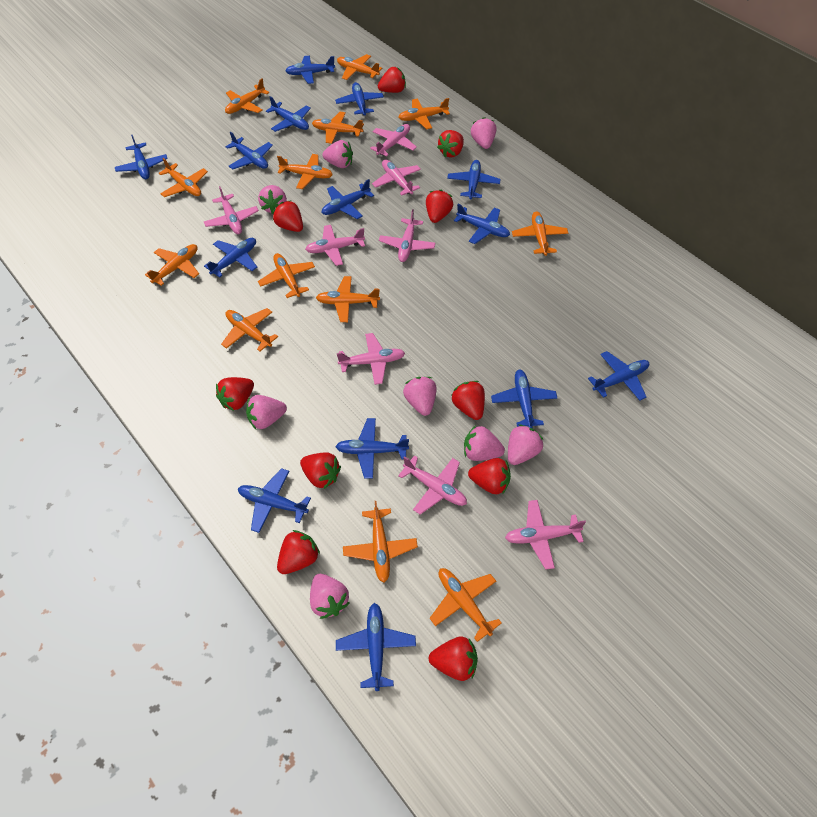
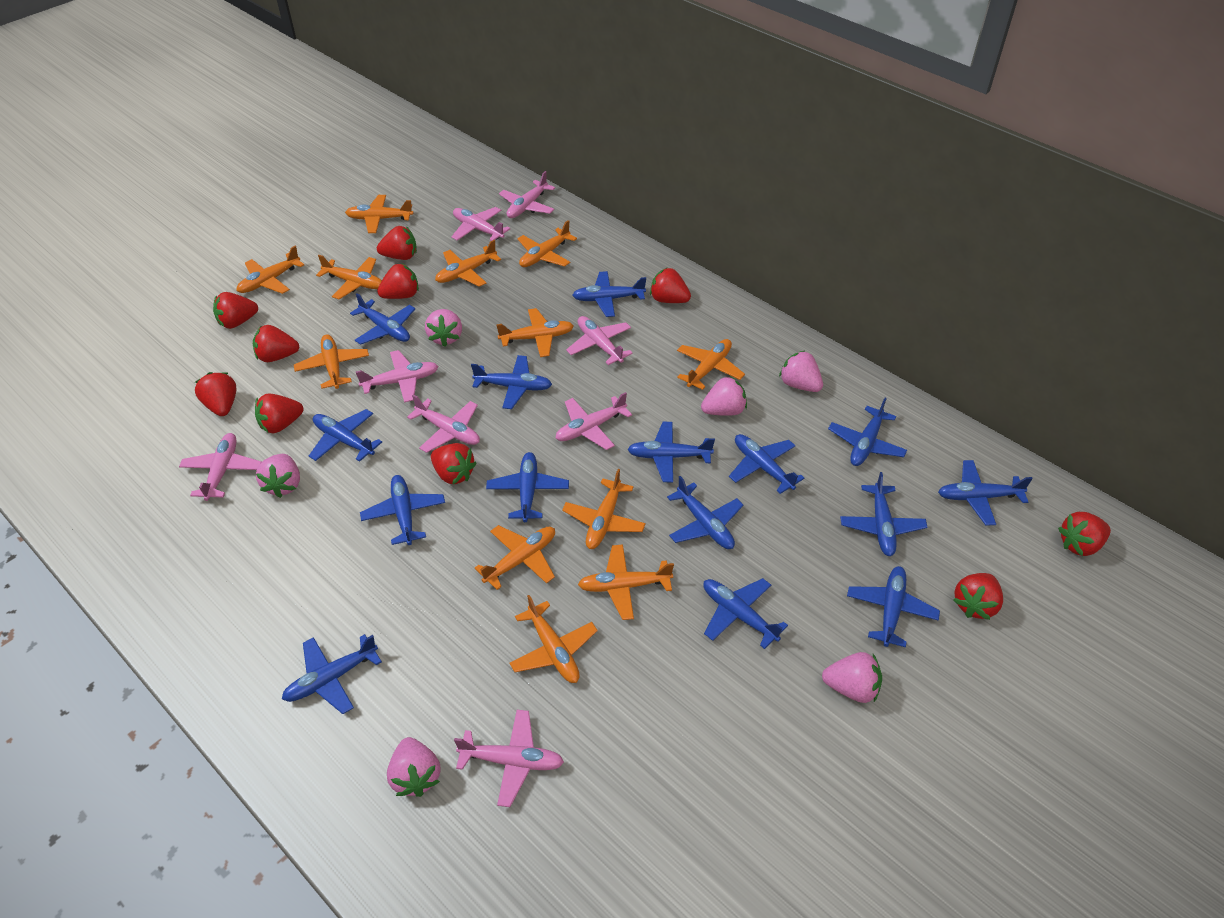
blue plane: 14 -> 15
orange plane: 13 -> 12
pink strawberry: 8 -> 6

